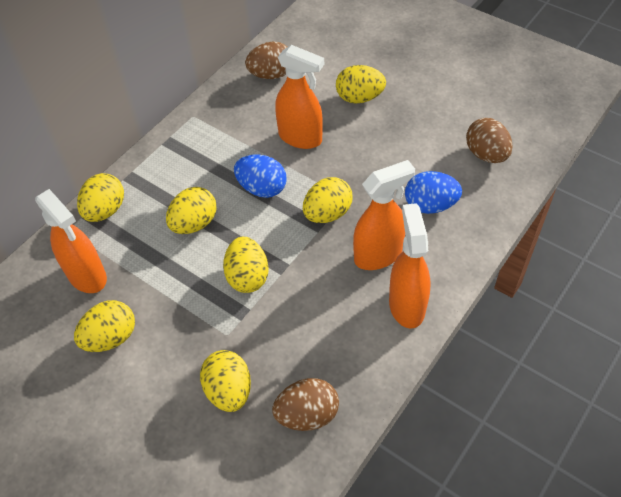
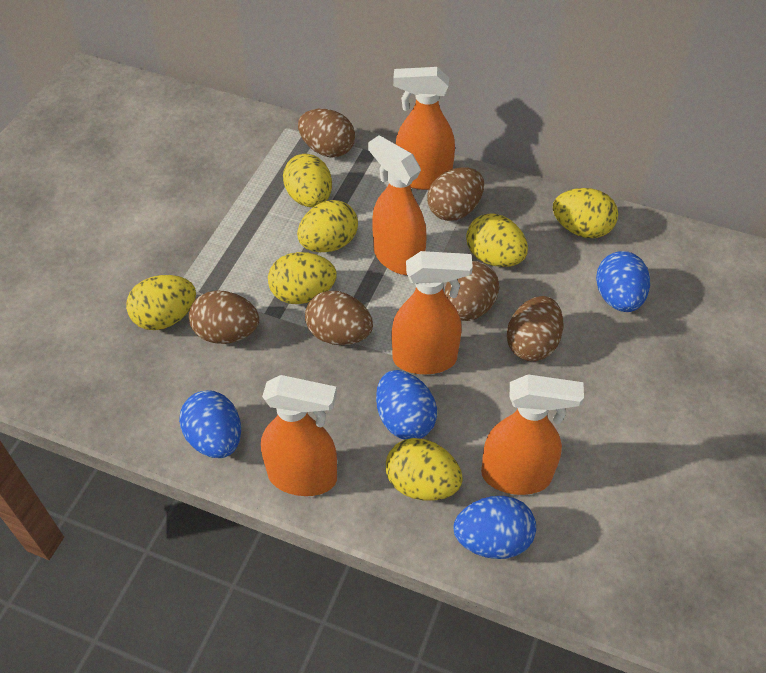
blue egg: 2 -> 4
brown egg: 3 -> 6
orange spray bottle: 4 -> 5

